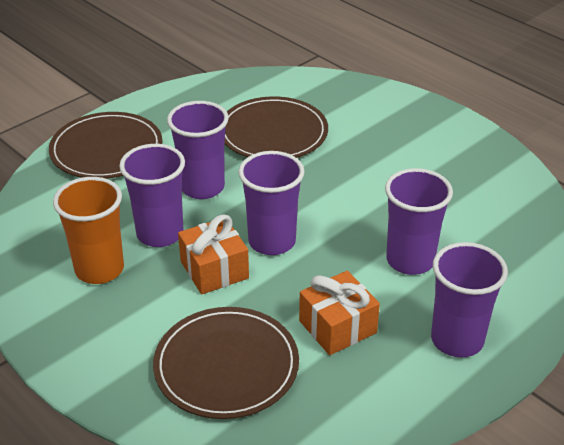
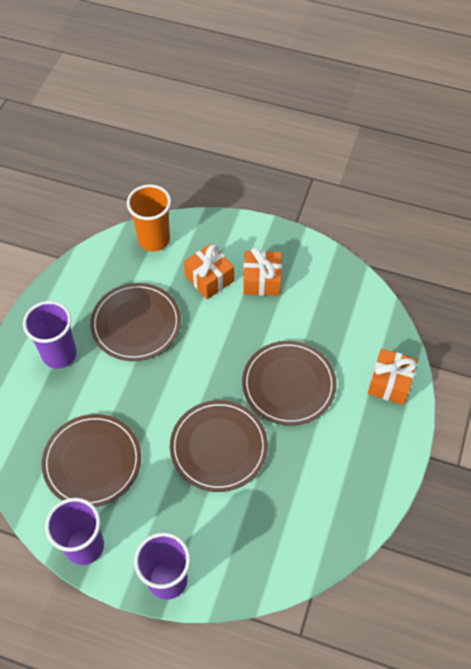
brown plate: 3 -> 4
orange gift: 2 -> 3
purple cup: 5 -> 3

